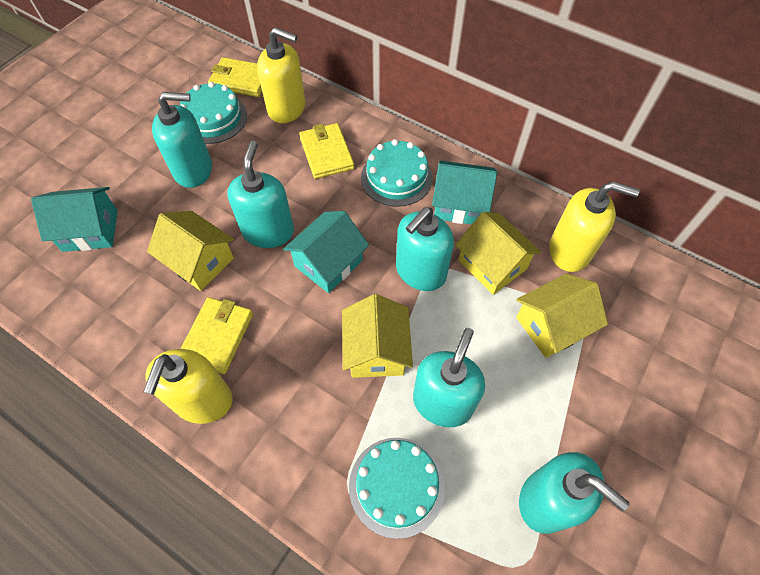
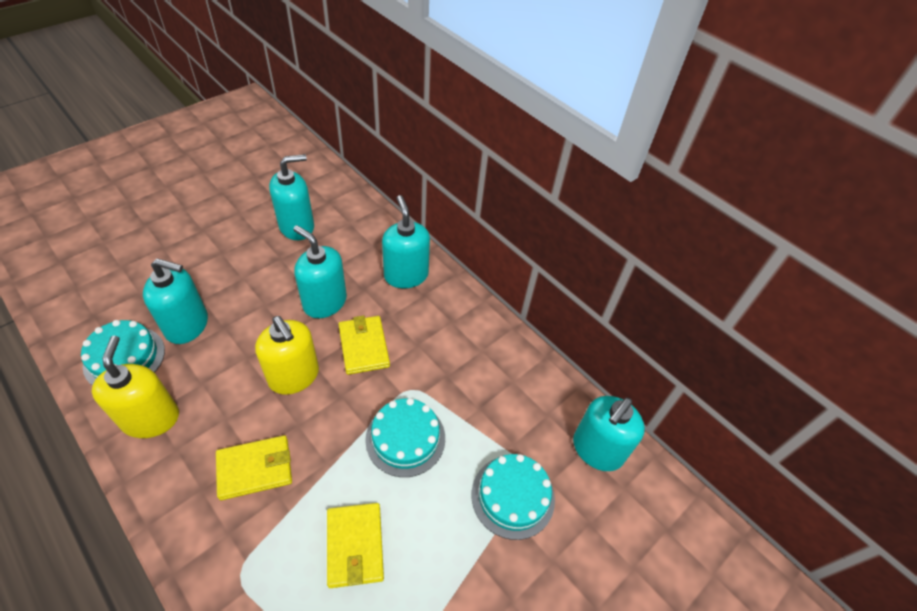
turquoise house: 3 -> 0
yellow house: 4 -> 0
yellow soap dispenser: 3 -> 2

